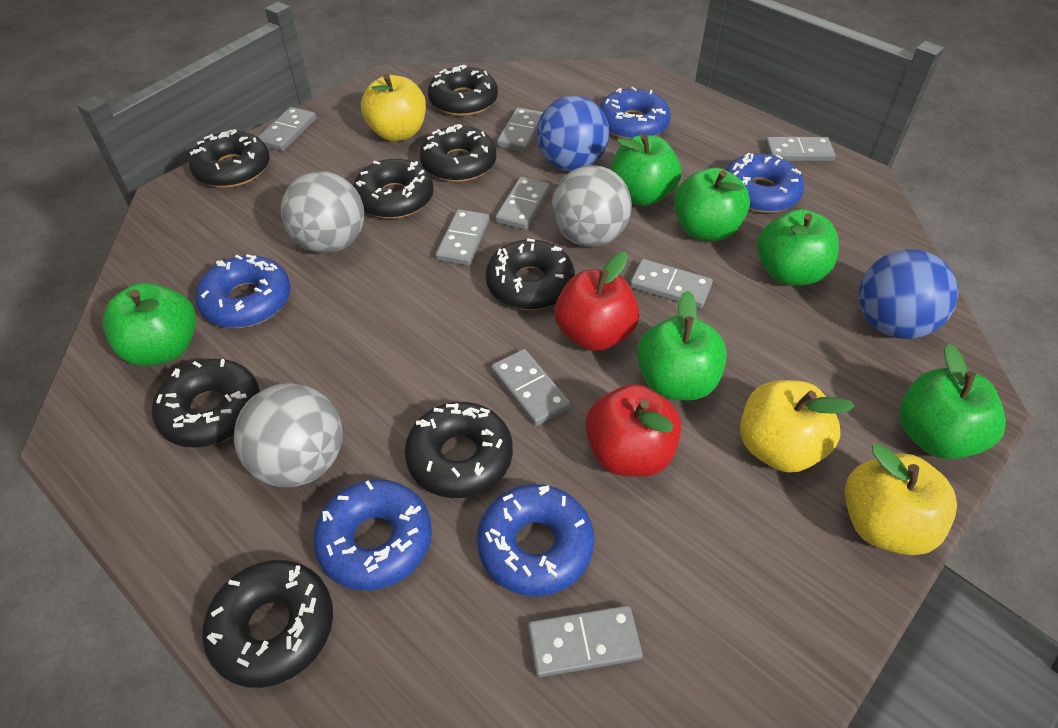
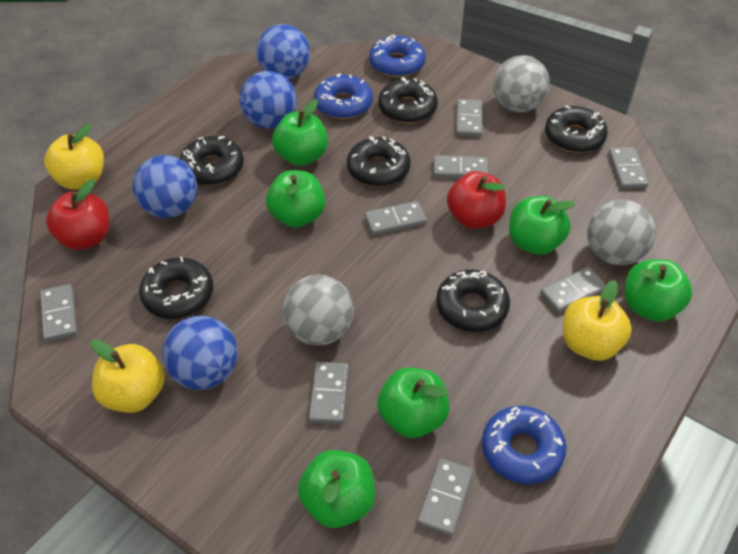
black donut: 8 -> 6
blue ball: 2 -> 4
blue donut: 5 -> 3

